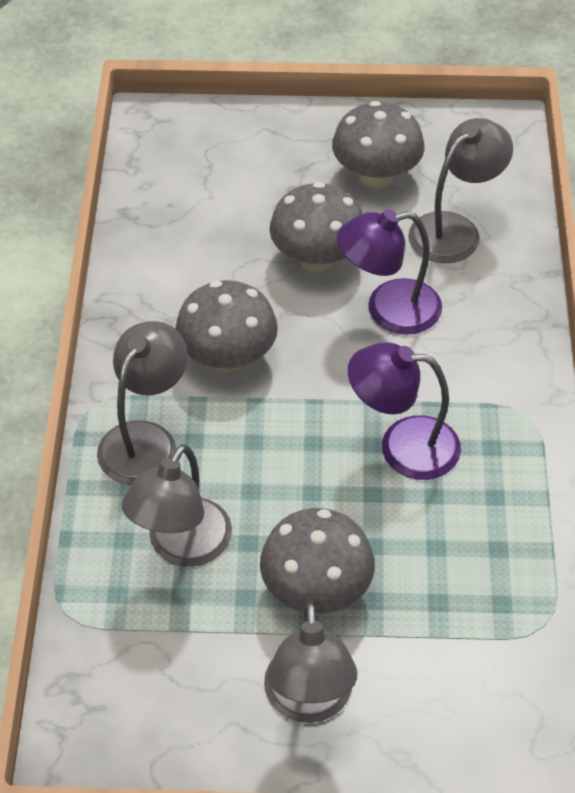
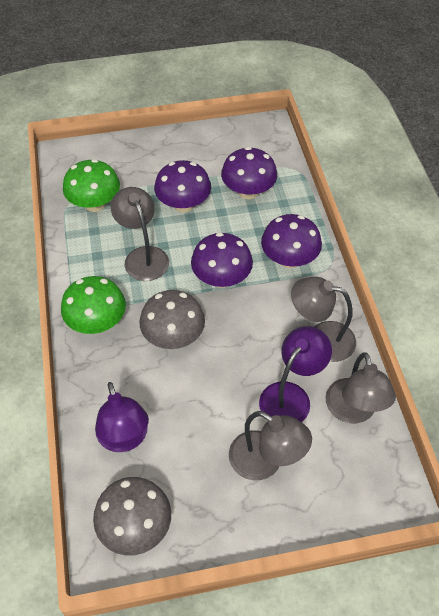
green mushroom: 0 -> 2
grey mushroom: 4 -> 2
purple mushroom: 0 -> 4

